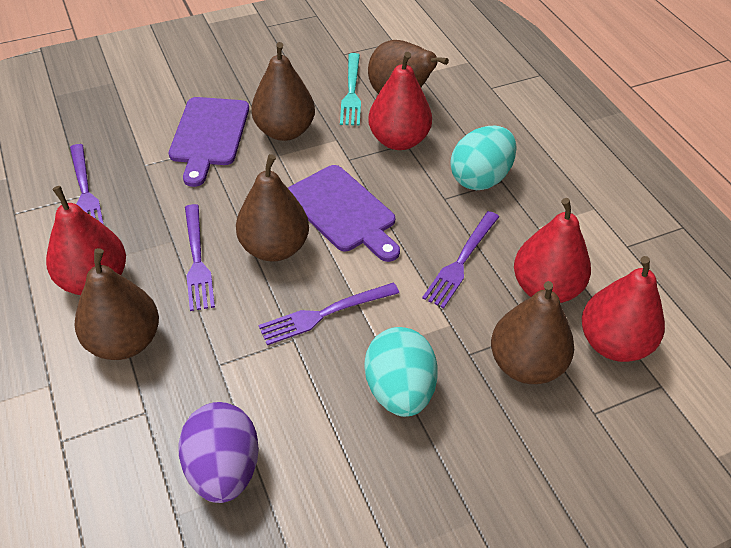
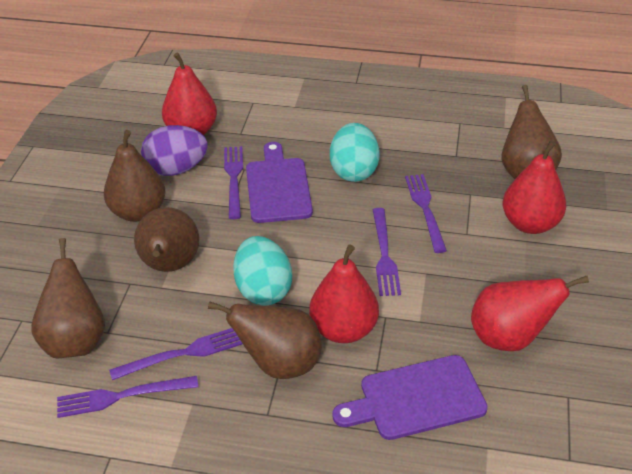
purple fork: 4 -> 5
turquoise fork: 1 -> 0

